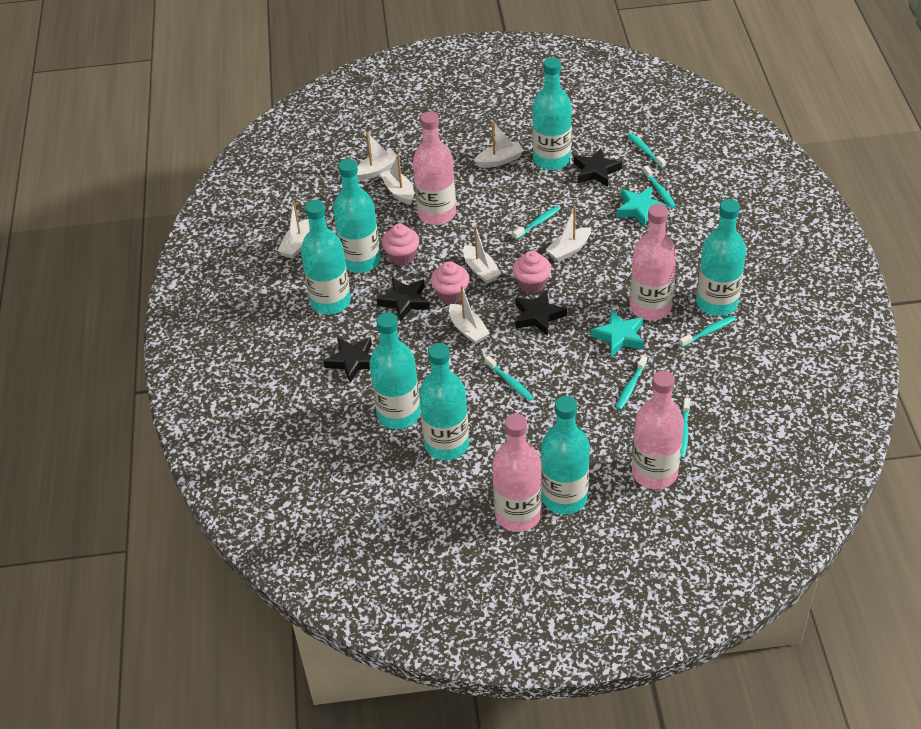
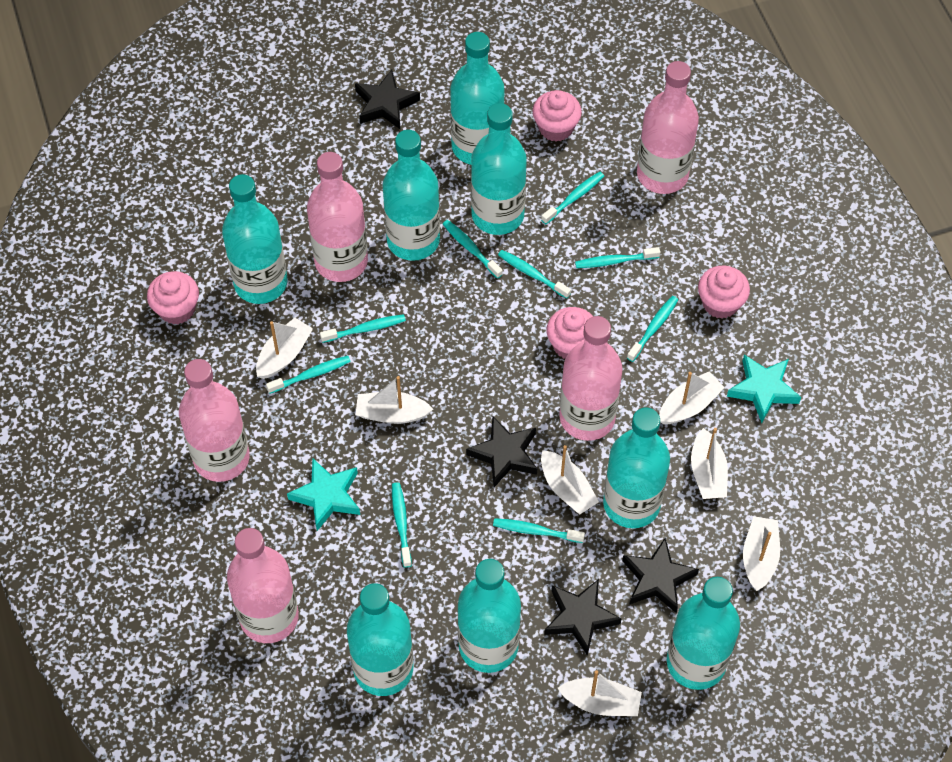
pink bottle: 4 -> 5
pink cupcake: 3 -> 4
turquoise bottle: 7 -> 8
turquoise toothbrush: 7 -> 9

